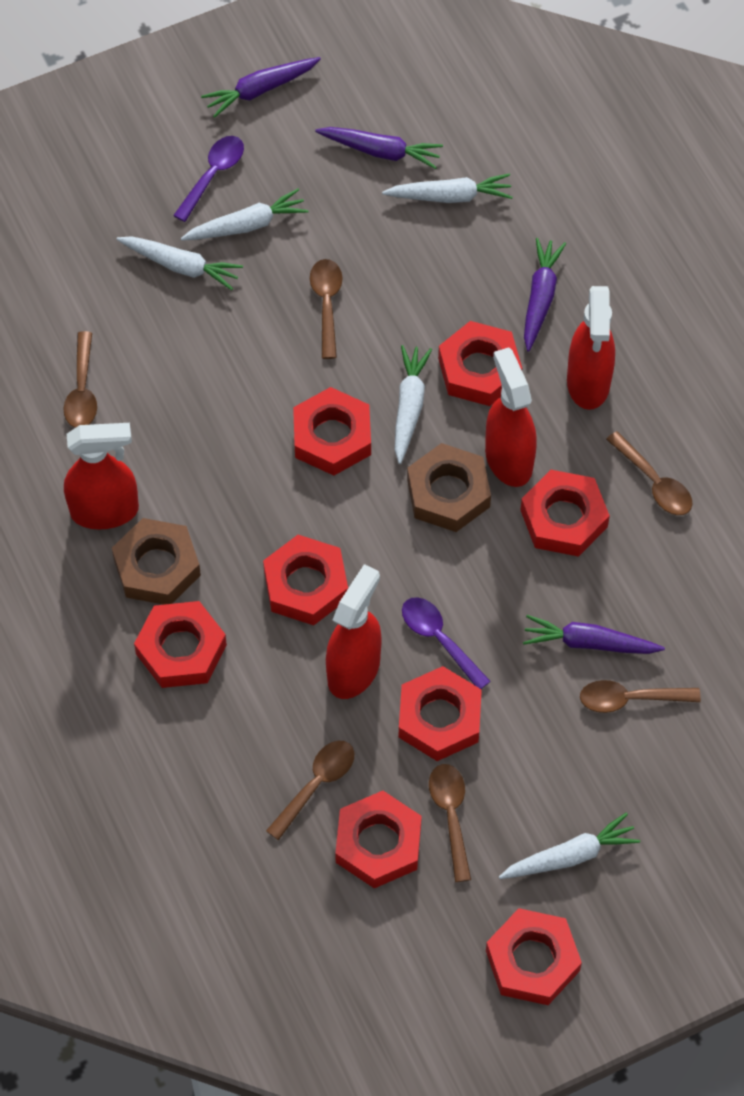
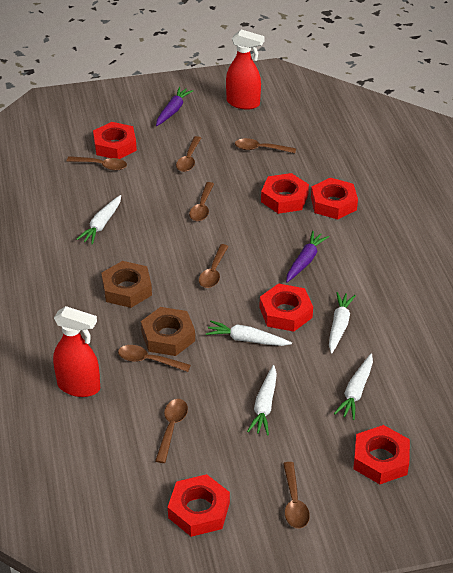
brown spoon: 6 -> 8
purple carrot: 4 -> 2
purple spoon: 2 -> 0
red nut: 8 -> 6
red spray bottle: 4 -> 2

